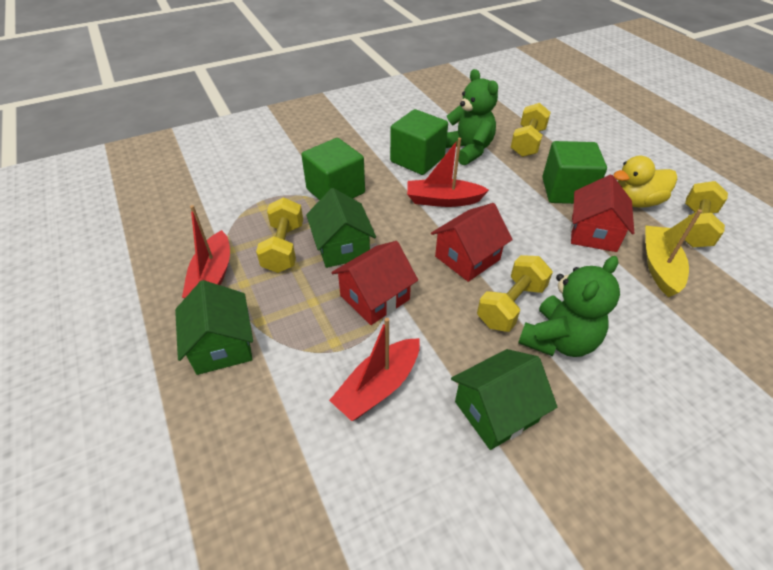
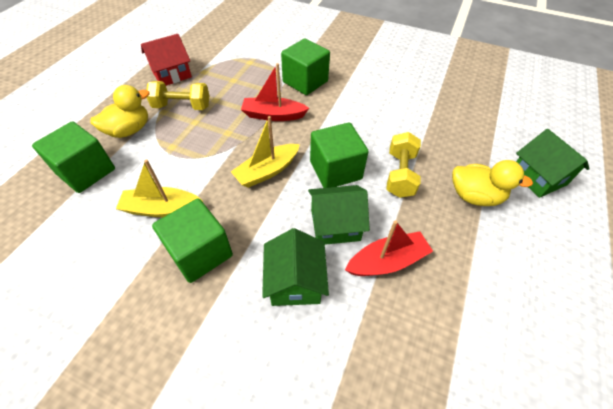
green cube: 3 -> 4
green teddy bear: 2 -> 0
red boat: 3 -> 2
red house: 3 -> 1
yellow boat: 1 -> 2
yellow duck: 1 -> 2
yellow dumbbell: 4 -> 2

